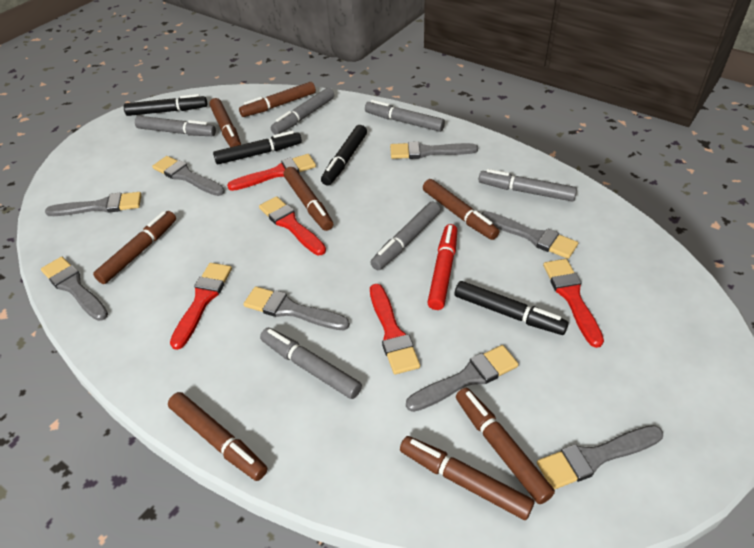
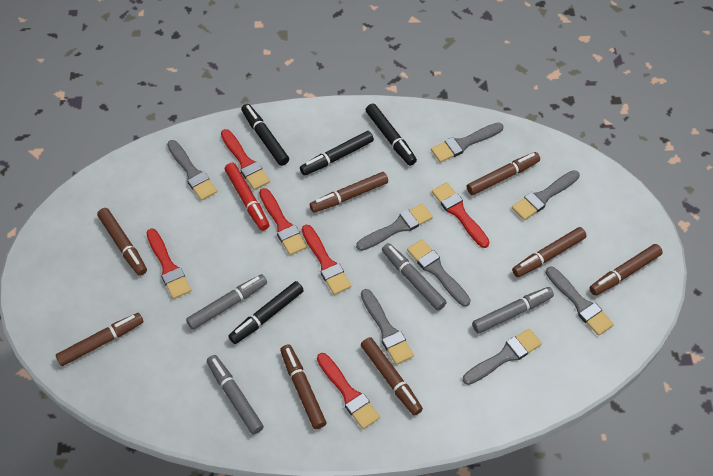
grey marker: 6 -> 4
red brush: 5 -> 6

